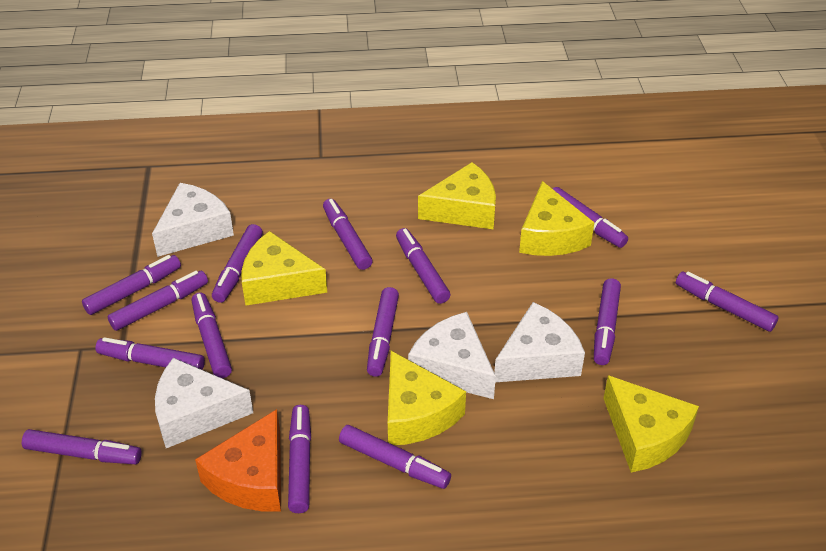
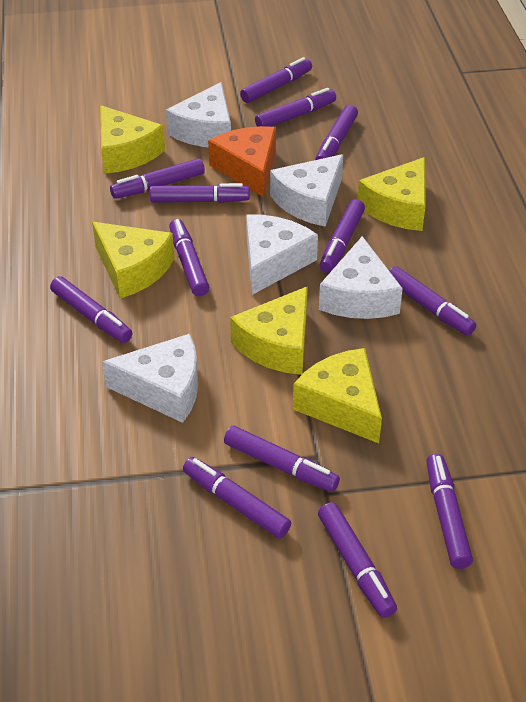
purple marker: 14 -> 13
white cheese: 4 -> 5

